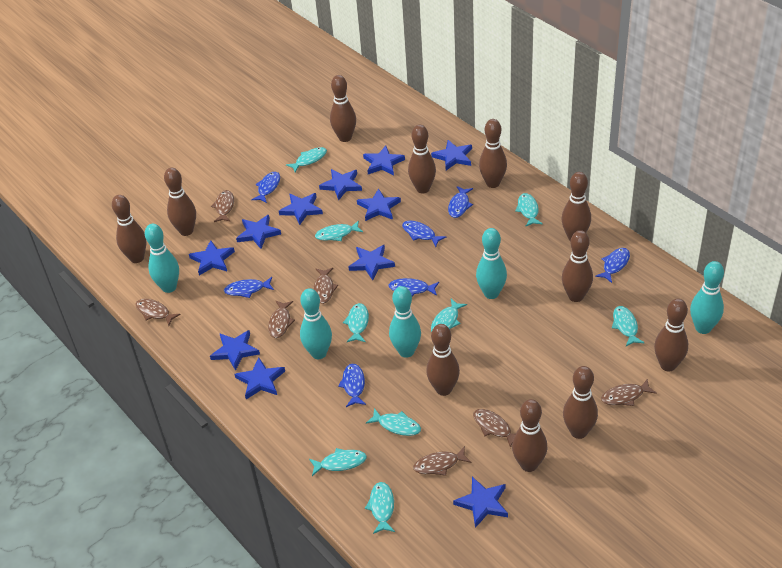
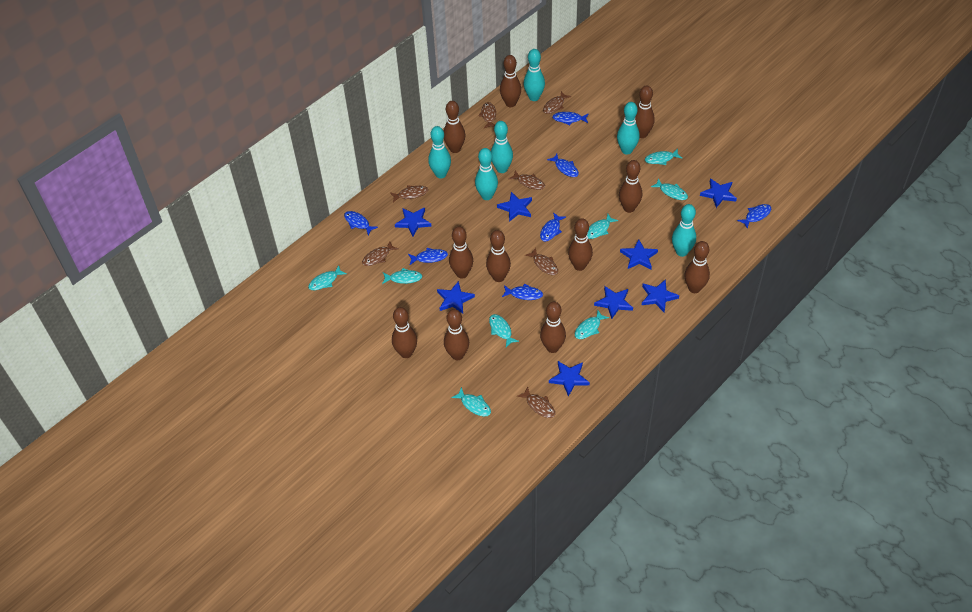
blue star: 11 -> 8
turquoise bowling pin: 5 -> 6
turquoise fish: 9 -> 8

